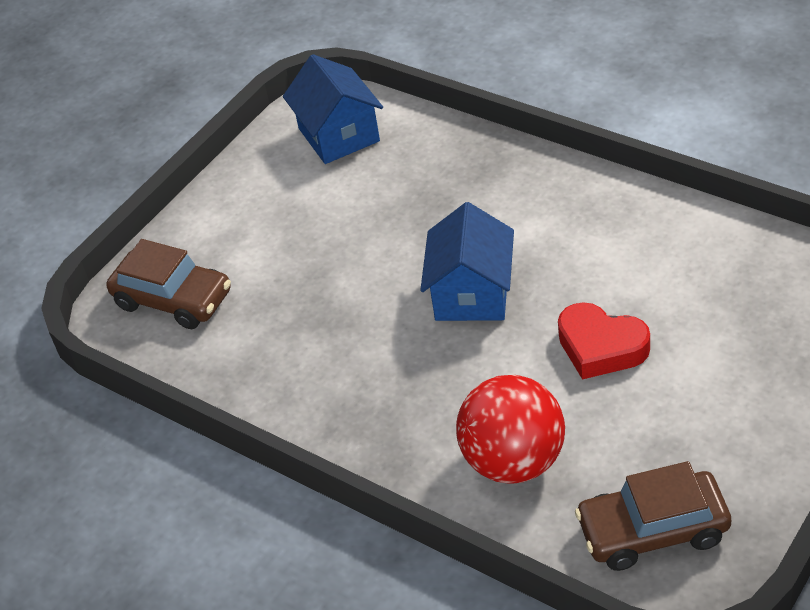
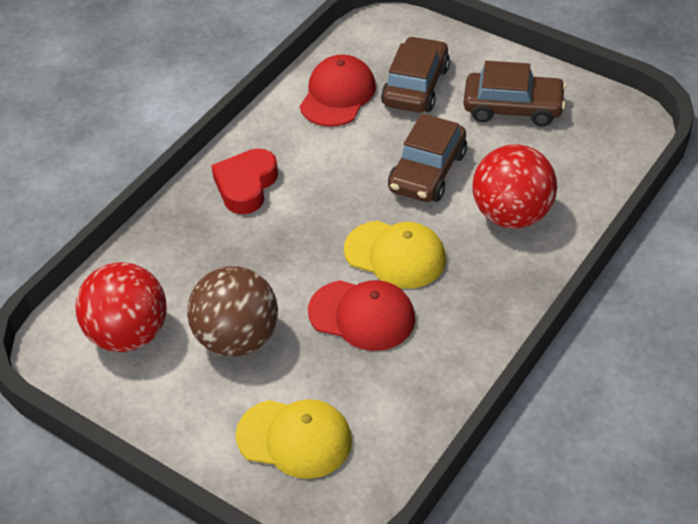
blue house: 2 -> 0
brown ball: 0 -> 1
brown car: 2 -> 3
red ball: 1 -> 2
red cap: 0 -> 2
yellow cap: 0 -> 2

